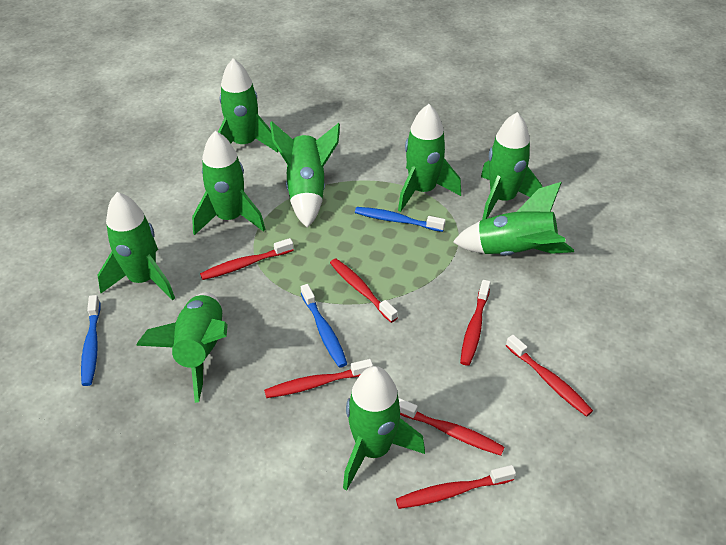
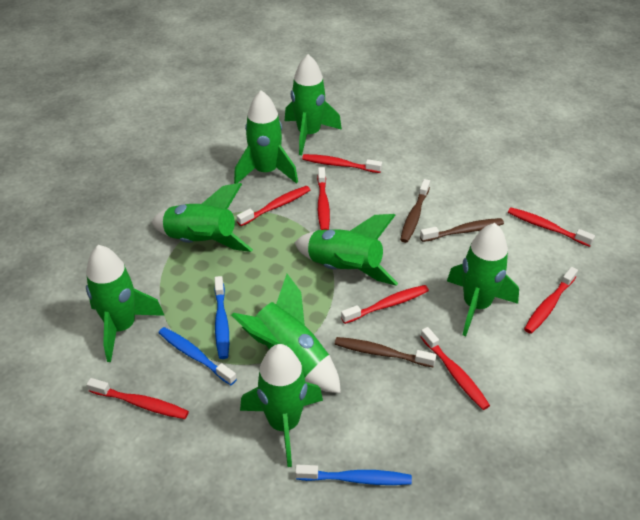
brown toothbrush: 0 -> 3
green rocket: 9 -> 8
red toothbrush: 7 -> 8

